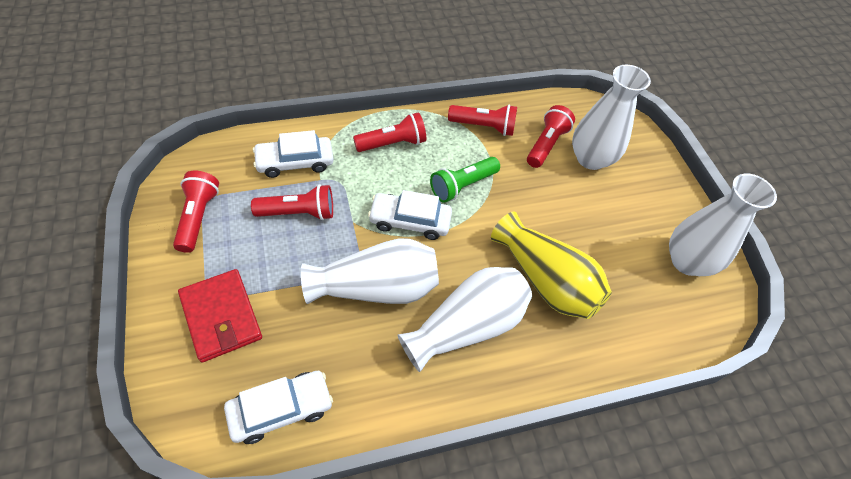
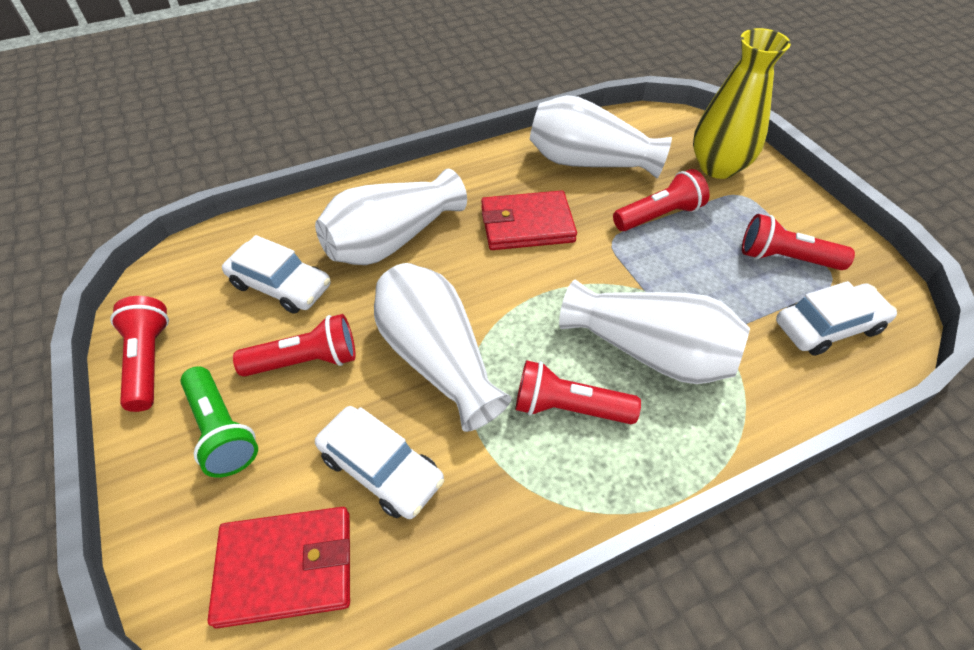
red wallet: 1 -> 2

